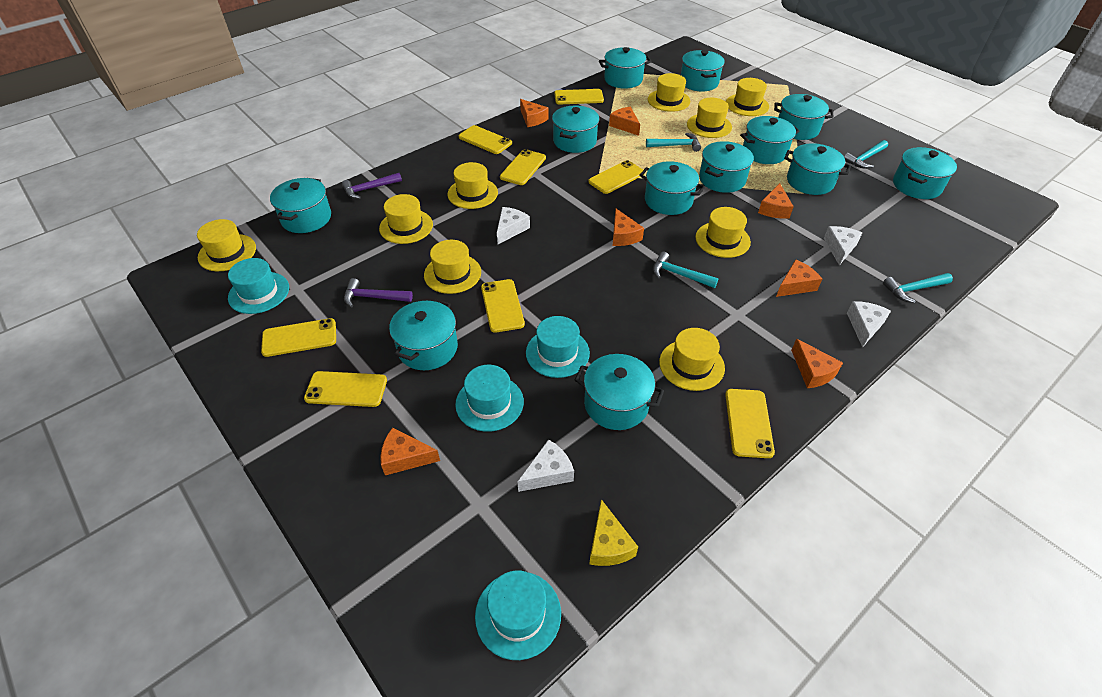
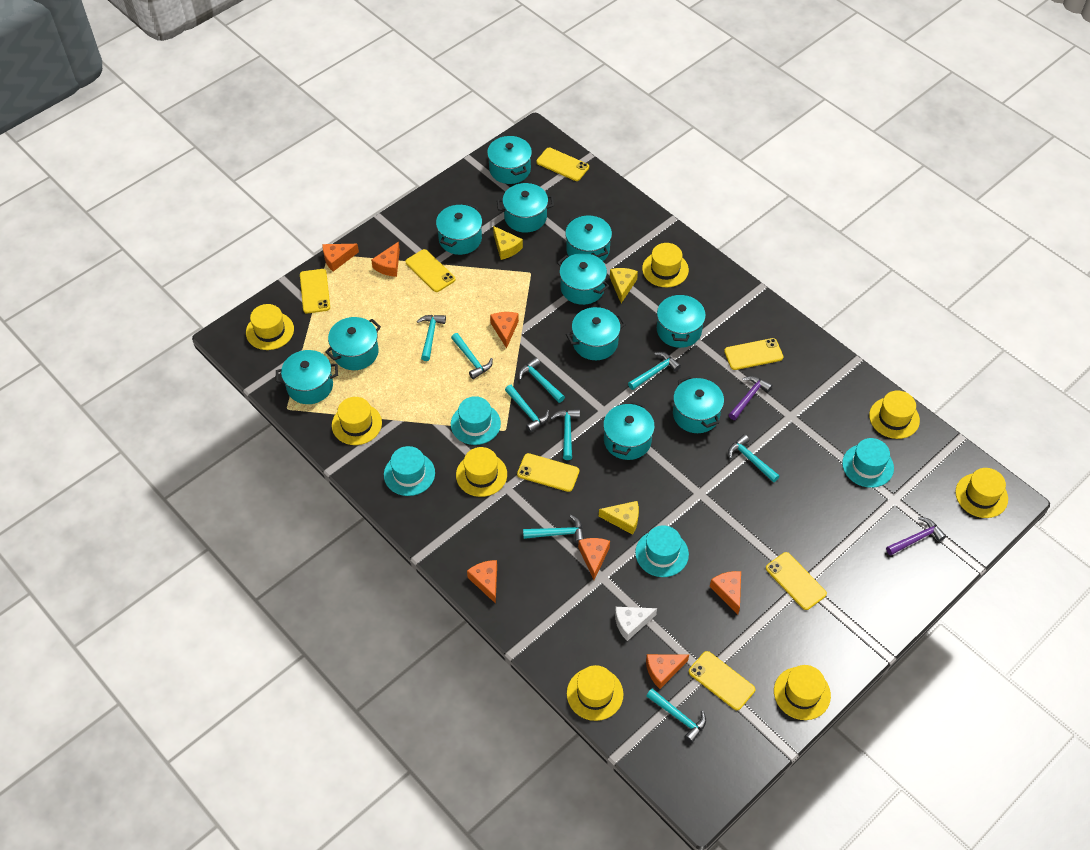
turquoise hammer: 4 -> 9
turquoise pot: 12 -> 11
white cheese: 4 -> 1
yellow cheese: 1 -> 3
yellow hat: 9 -> 8
yellow phone: 8 -> 7

